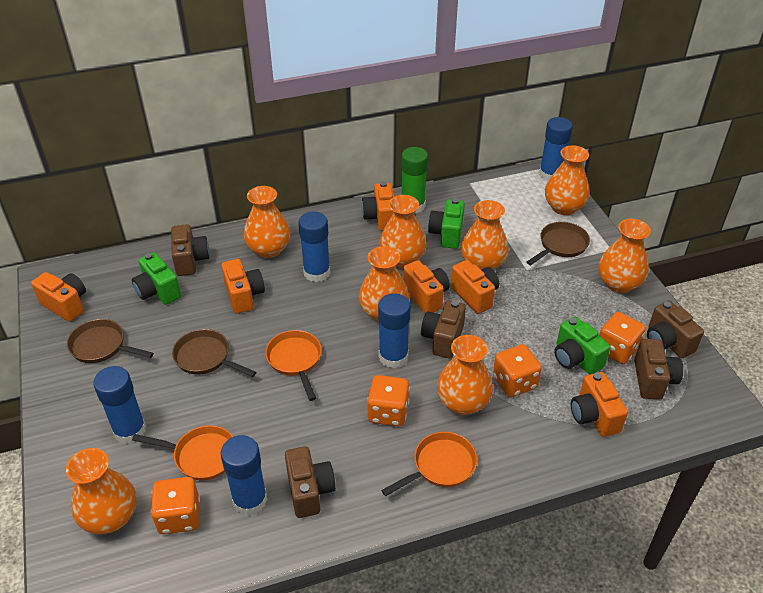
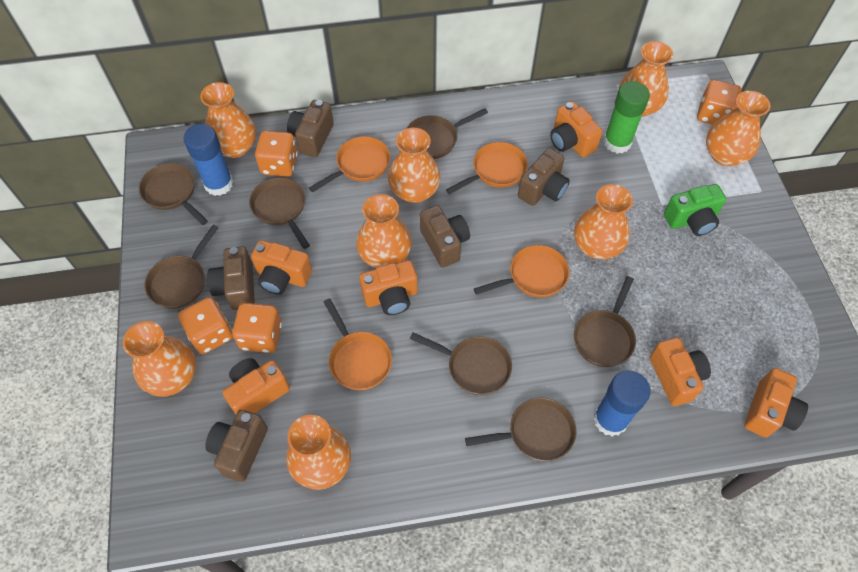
blue glue stick: 5 -> 2
brown pan: 3 -> 7
green camera: 3 -> 1
orange pan: 3 -> 4

